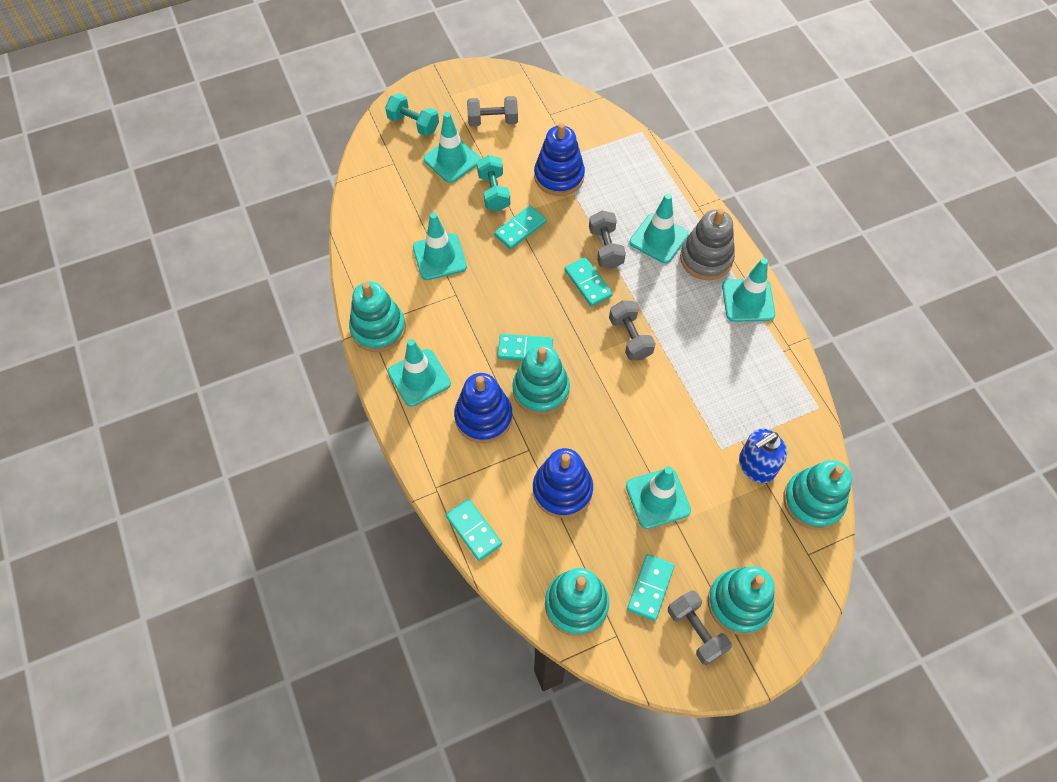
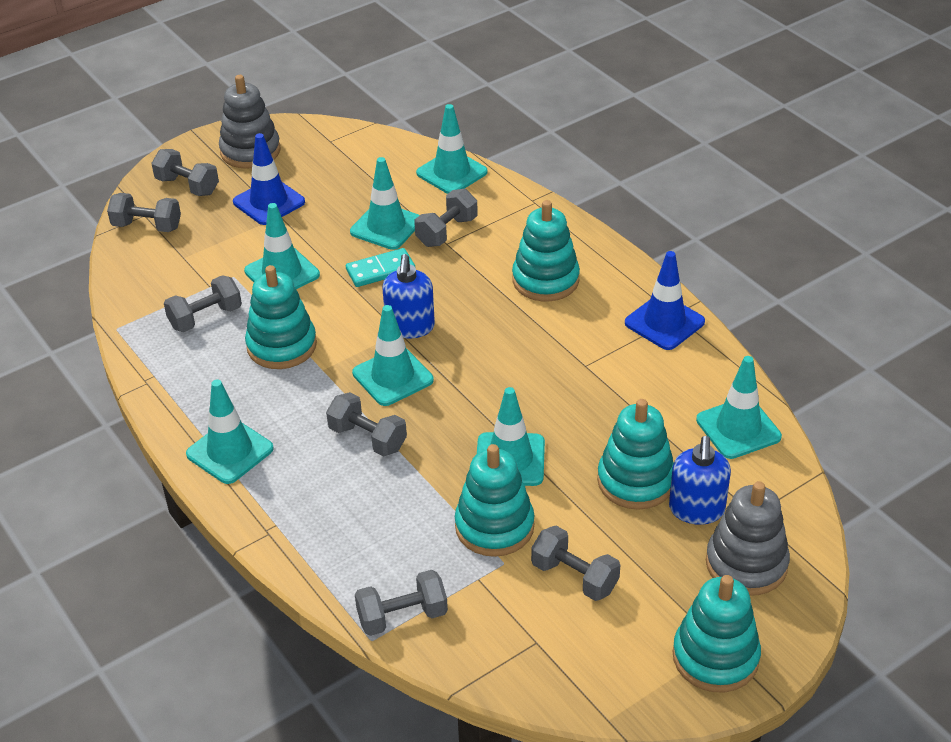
blue soap dispenser: 1 -> 2
blue stacking toy: 3 -> 0
blue traffic cone: 0 -> 2
grey dumbbell: 4 -> 7
grey stacking toy: 1 -> 2
turquoise domino: 5 -> 1
turquoise dumbbell: 2 -> 0
turquoise traffic cone: 6 -> 7

